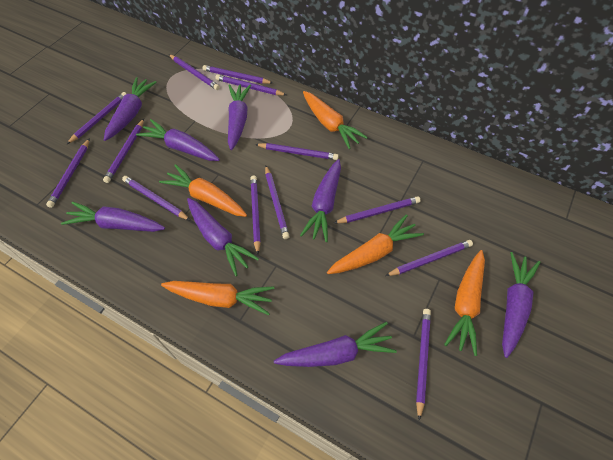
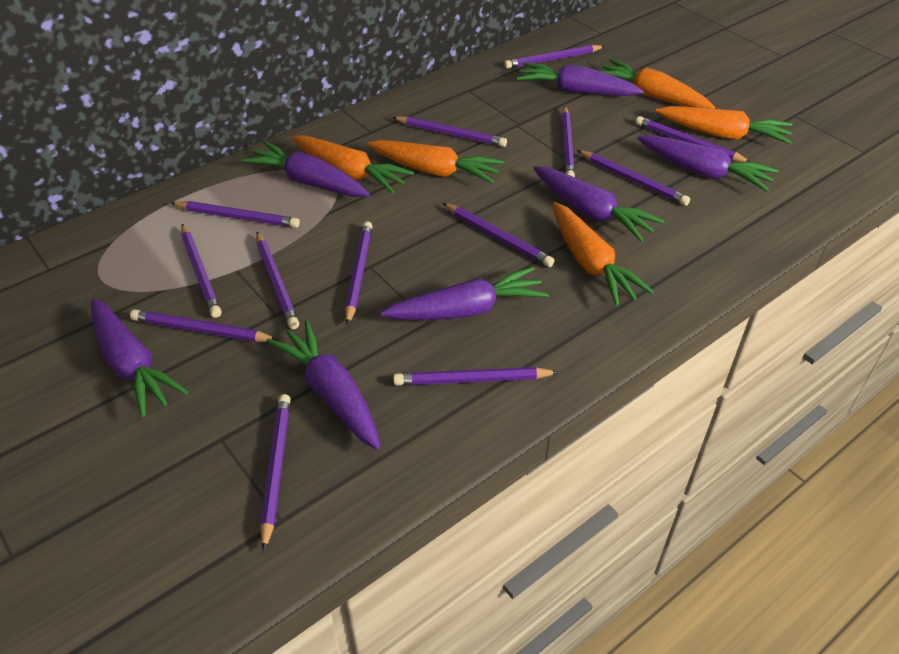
purple carrot: 8 -> 7

